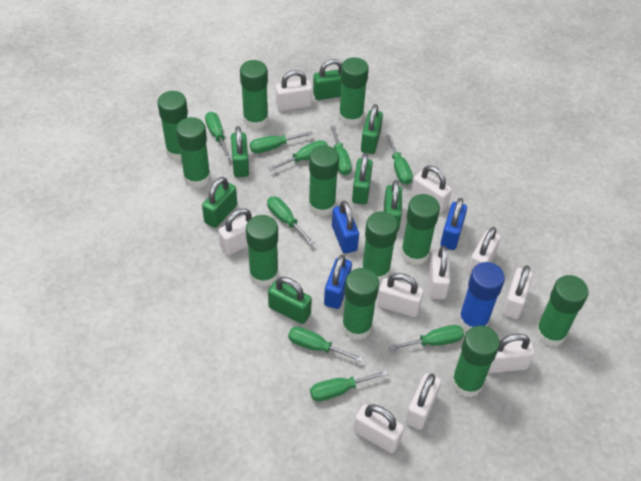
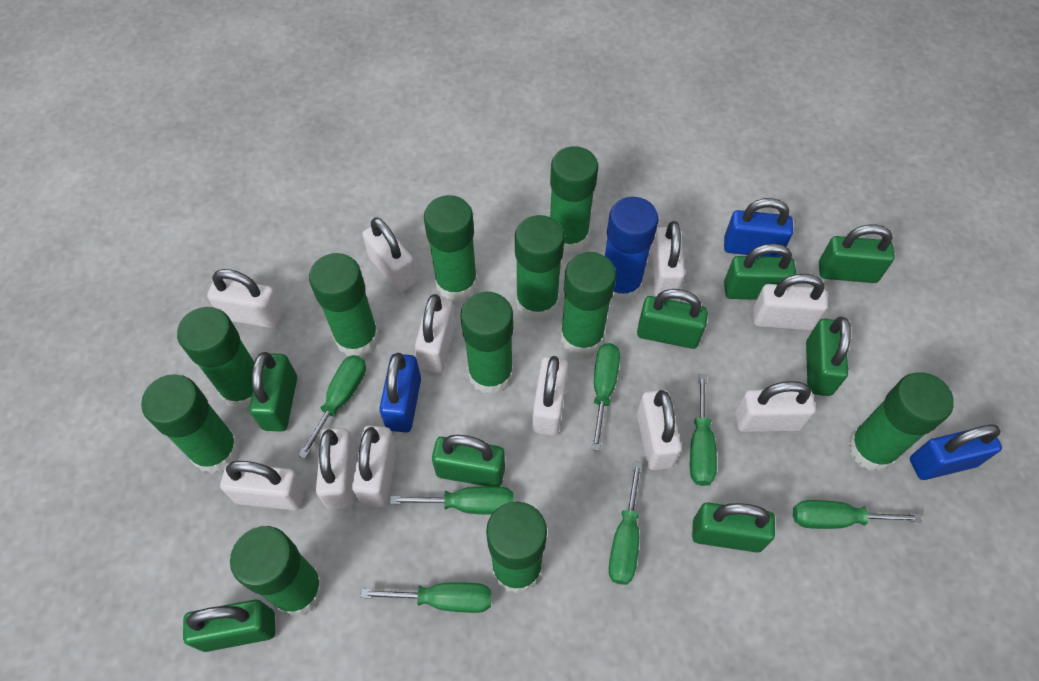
green padlock: 7 -> 8
green screwdriver: 9 -> 7
white padlock: 10 -> 11

